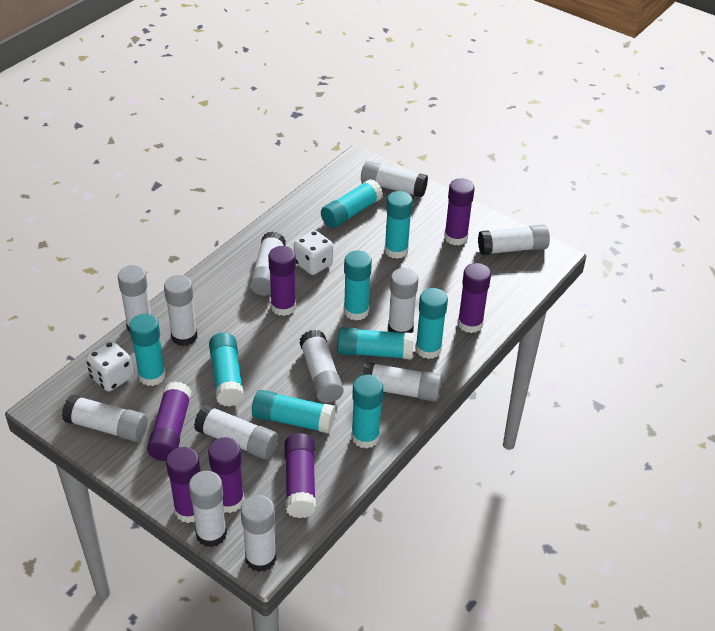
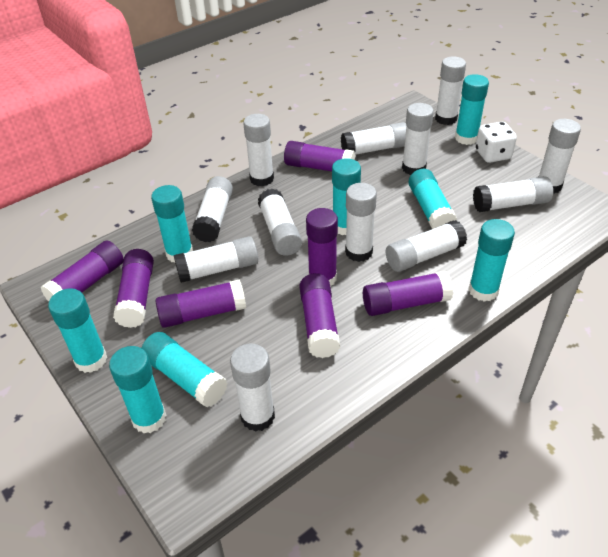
turquoise glue stick: 9 -> 8
white dice: 2 -> 1

